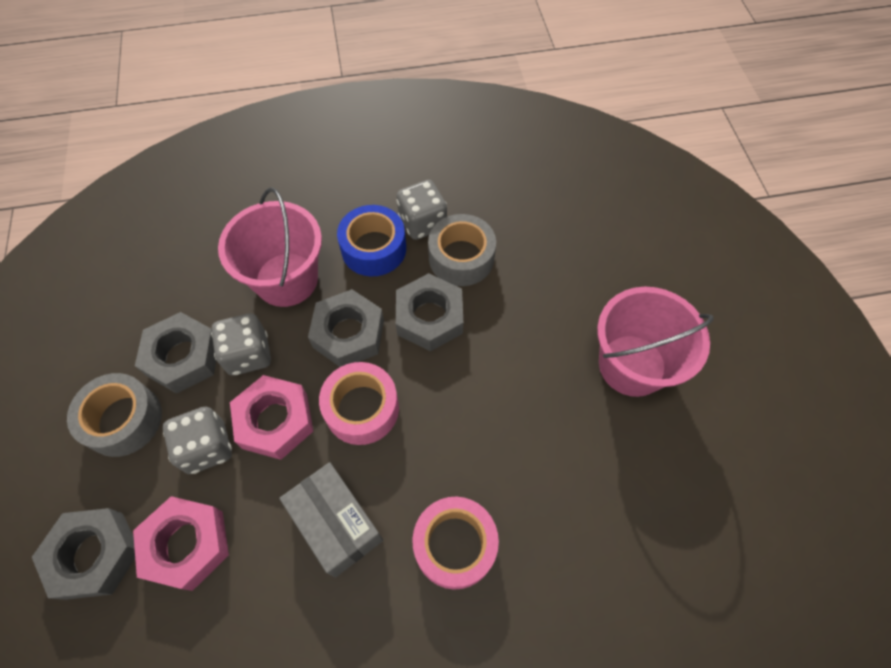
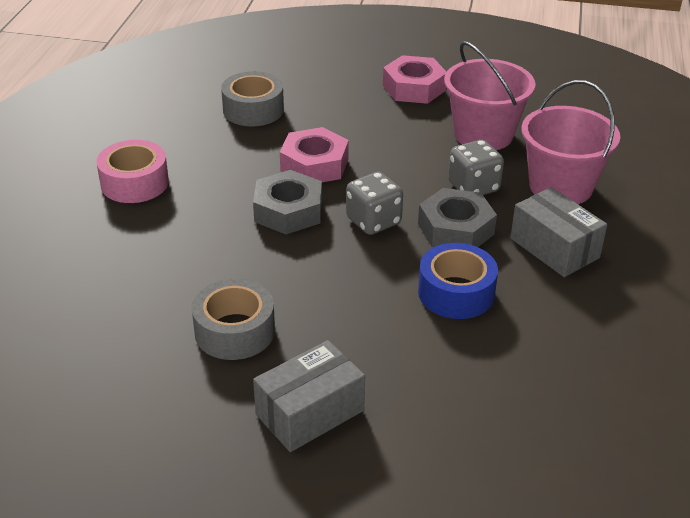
grey box: 1 -> 2
grey dice: 3 -> 2
grey nut: 4 -> 2
pink tape: 2 -> 1

